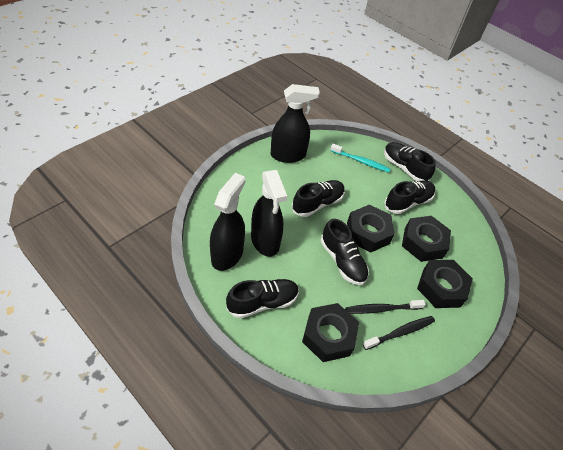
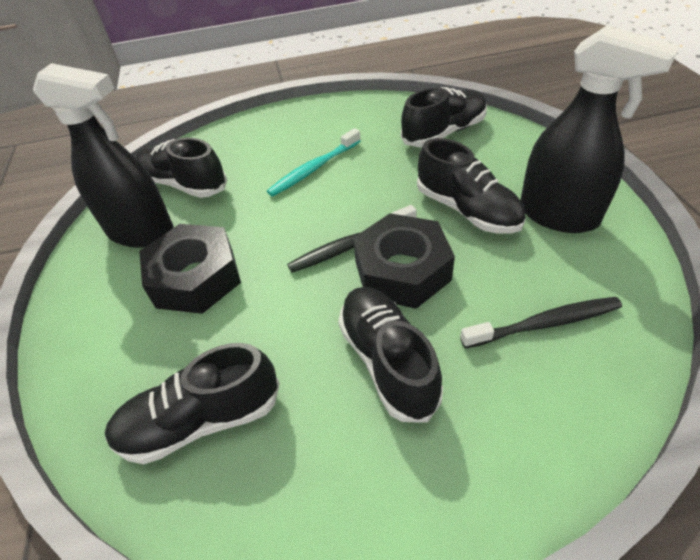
black nut: 4 -> 2
black spray bottle: 3 -> 2

